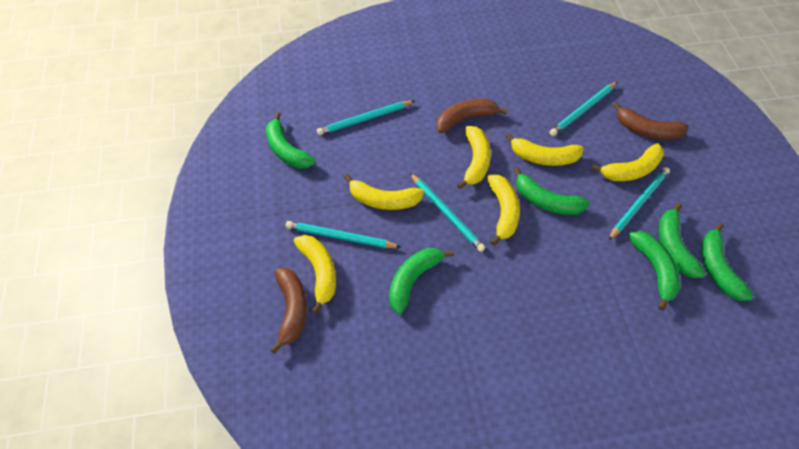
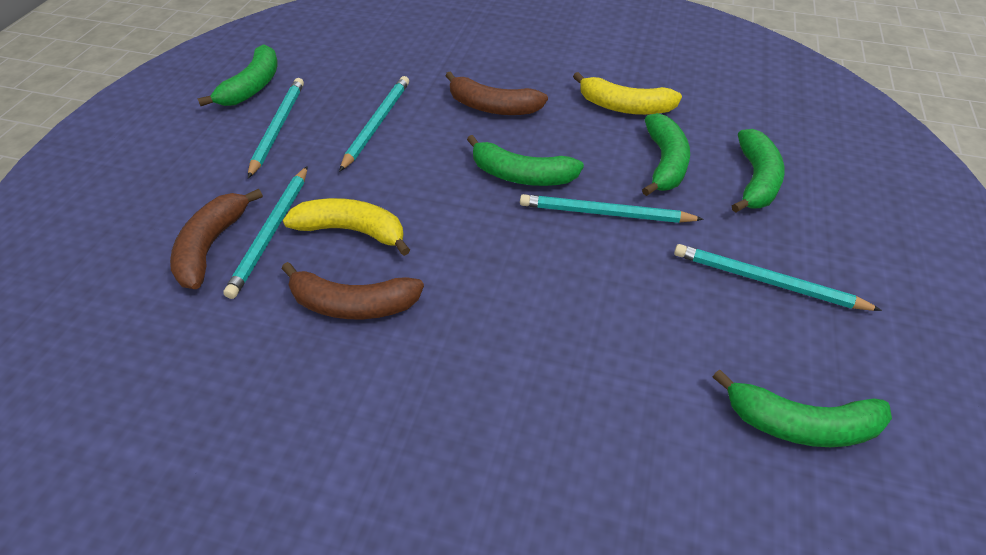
green banana: 6 -> 5
yellow banana: 6 -> 2

